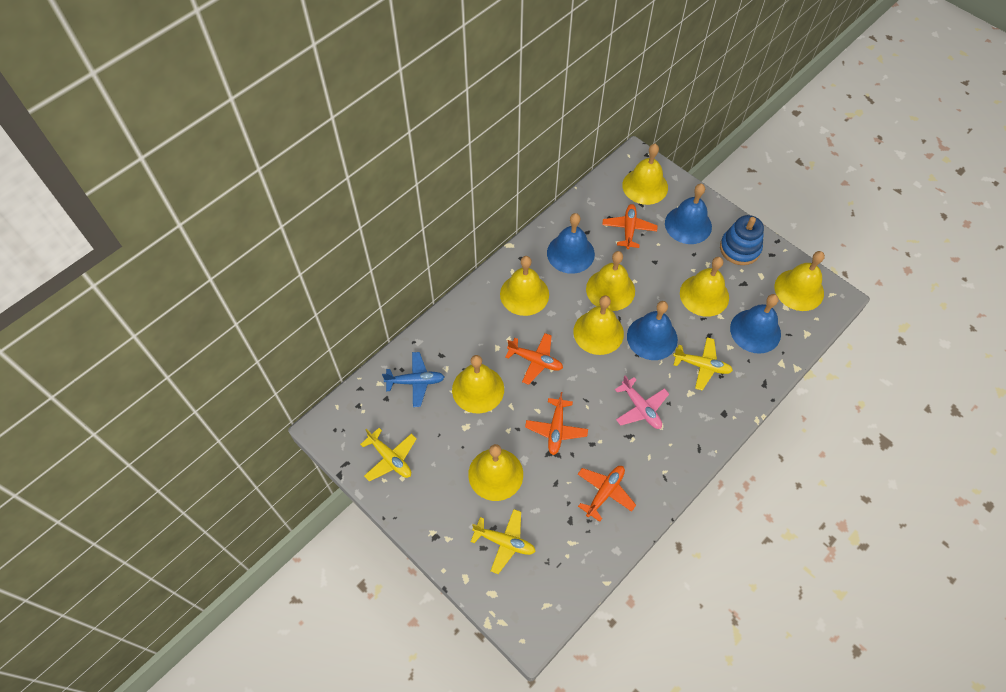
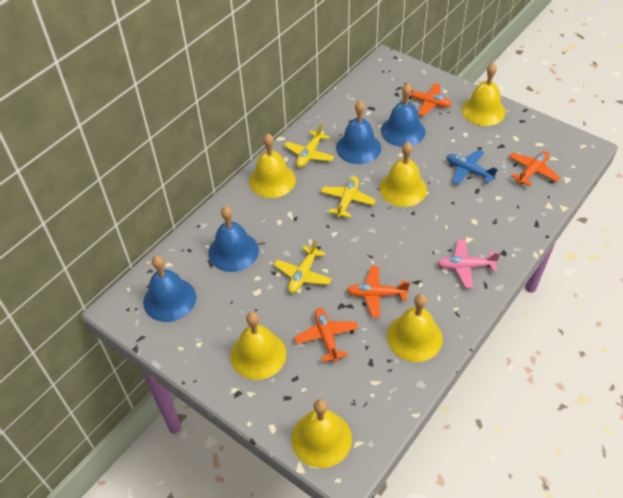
blue stacking toy: 1 -> 0
yellow bell: 8 -> 6

